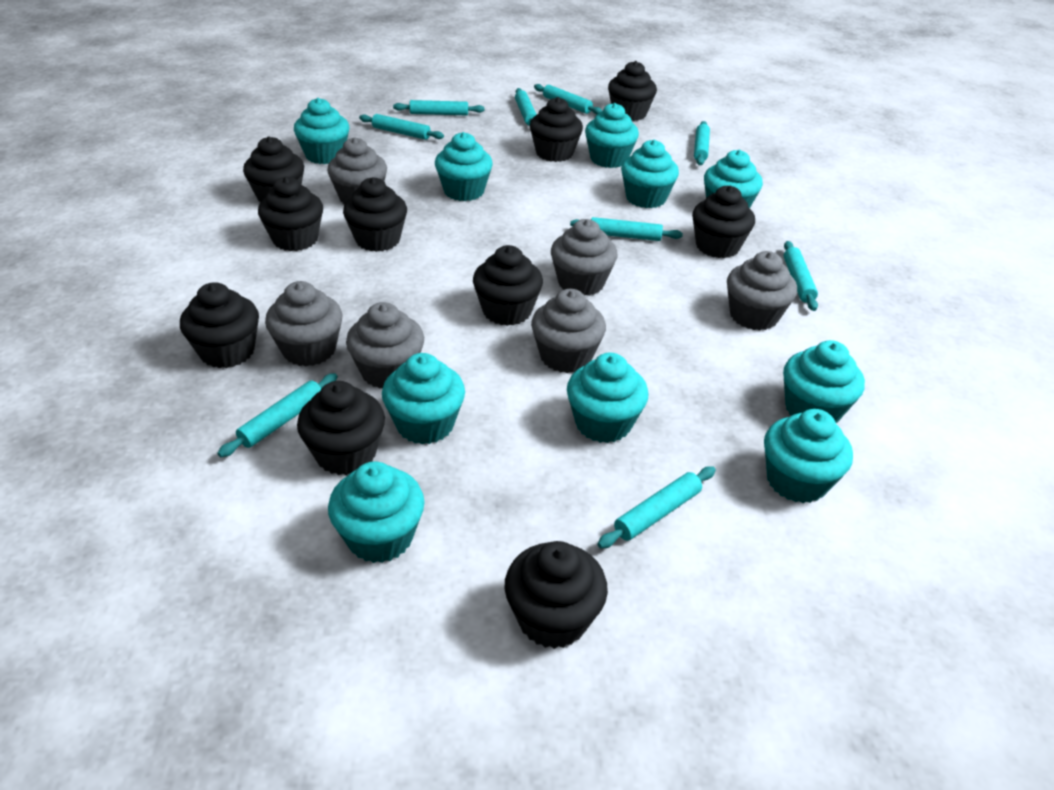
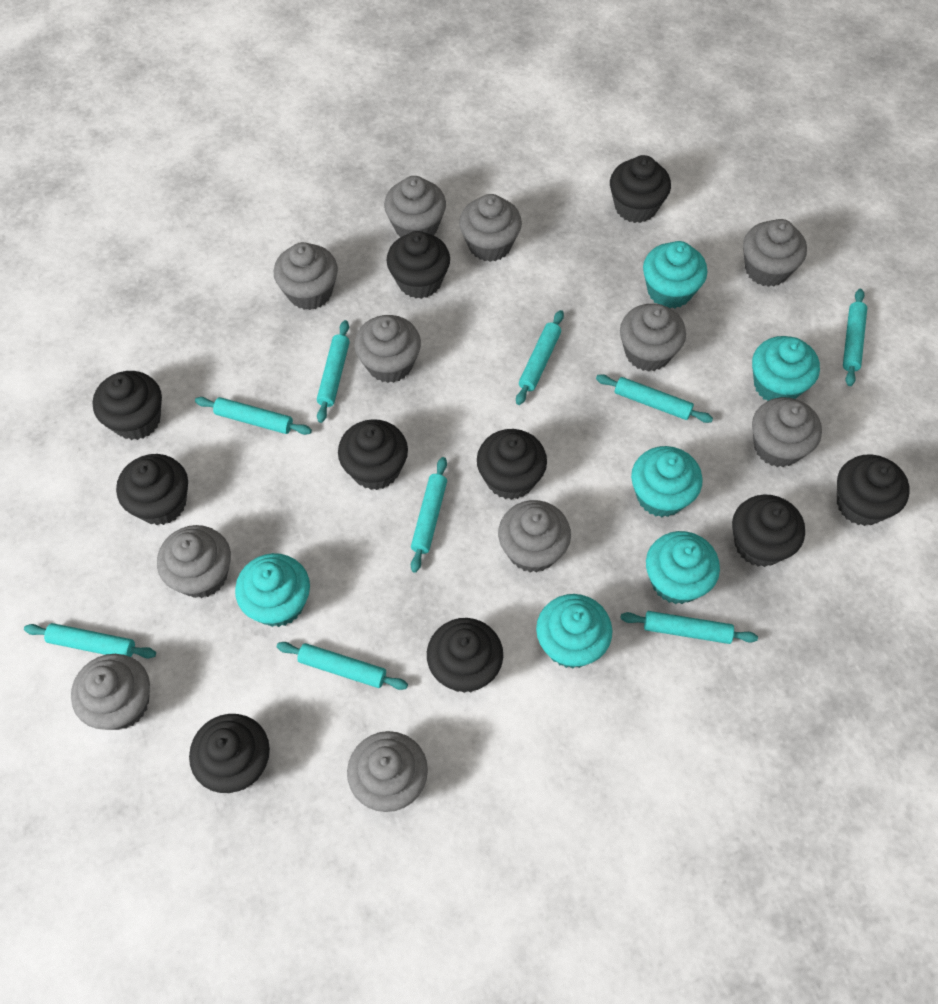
grey cupcake: 6 -> 11
turquoise cupcake: 10 -> 6

